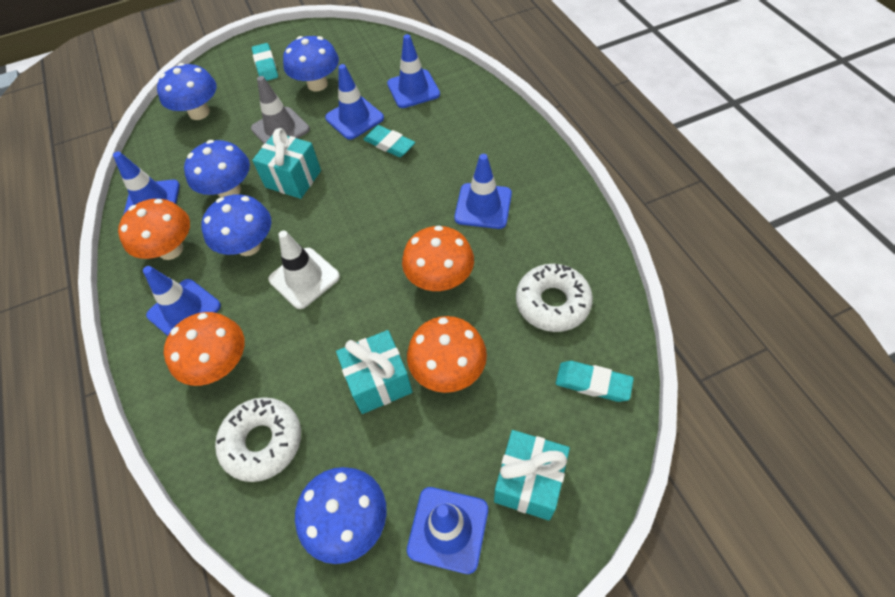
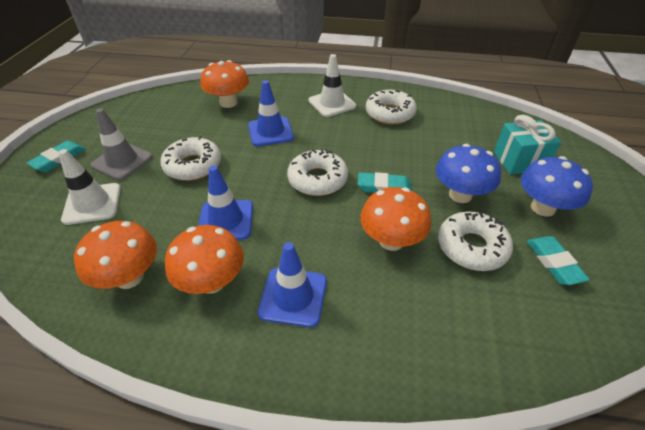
blue mushroom: 5 -> 2
blue traffic cone: 6 -> 3
turquoise gift: 3 -> 1
white donut: 2 -> 4
white traffic cone: 1 -> 2

